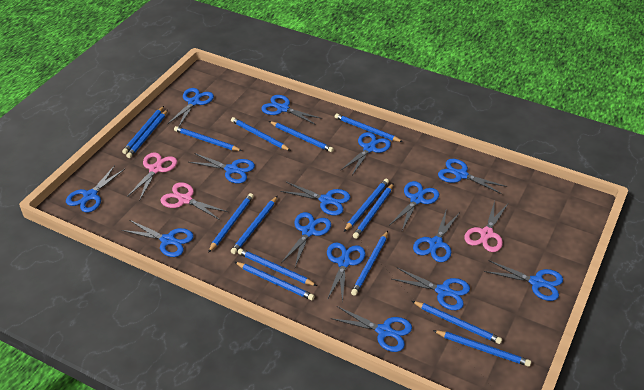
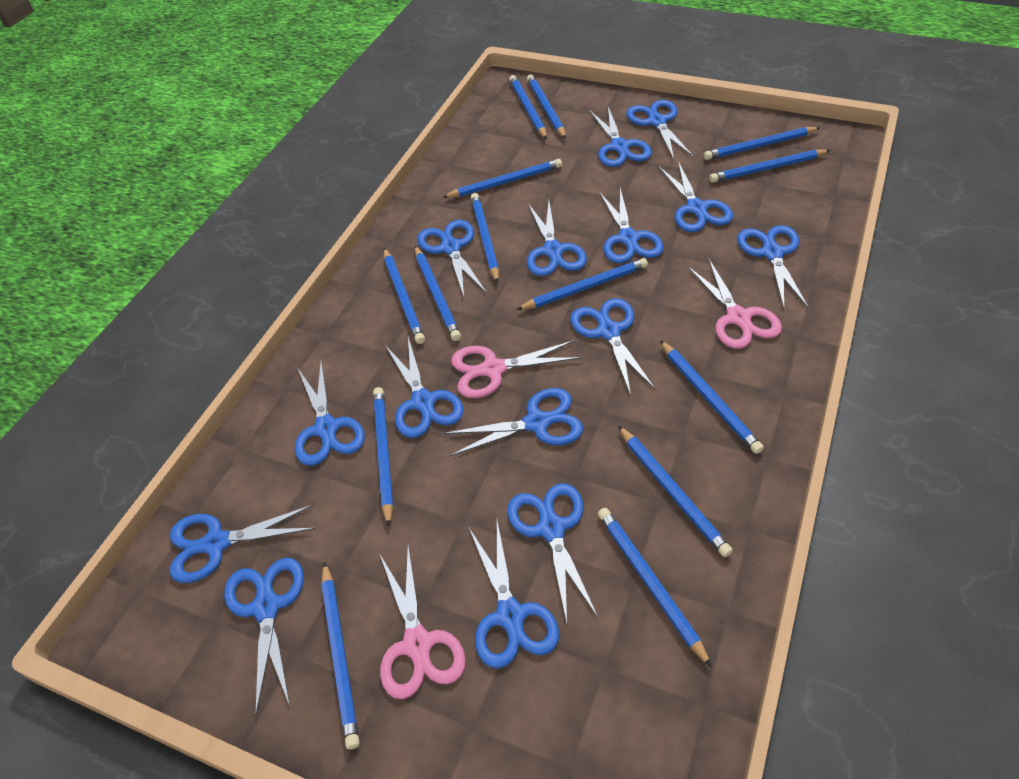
blue pencil: 15 -> 14

